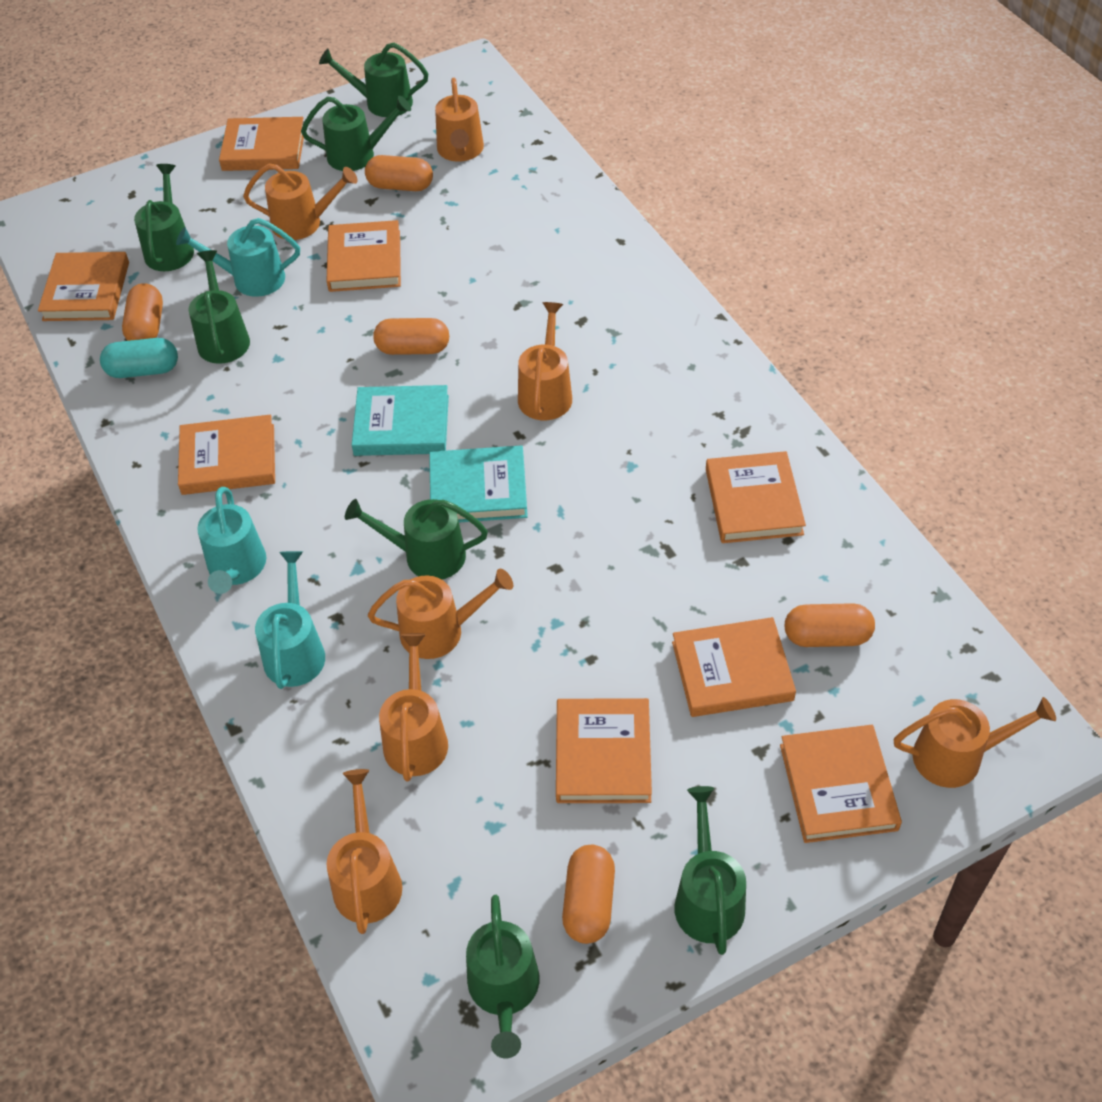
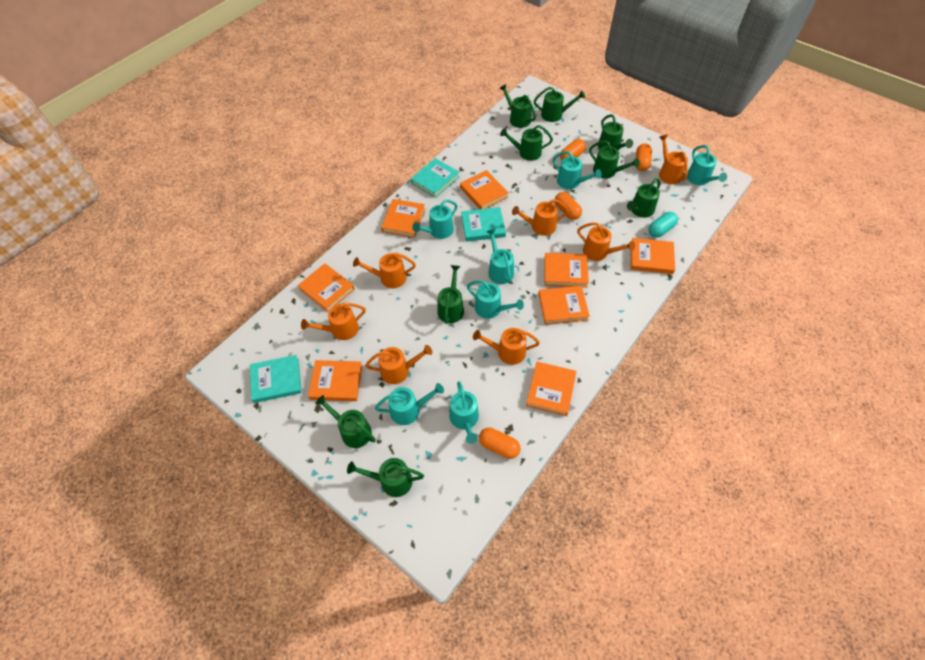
green watering can: 7 -> 9
orange capsule: 5 -> 4
turquoise book: 2 -> 3
turquoise watering can: 3 -> 7

